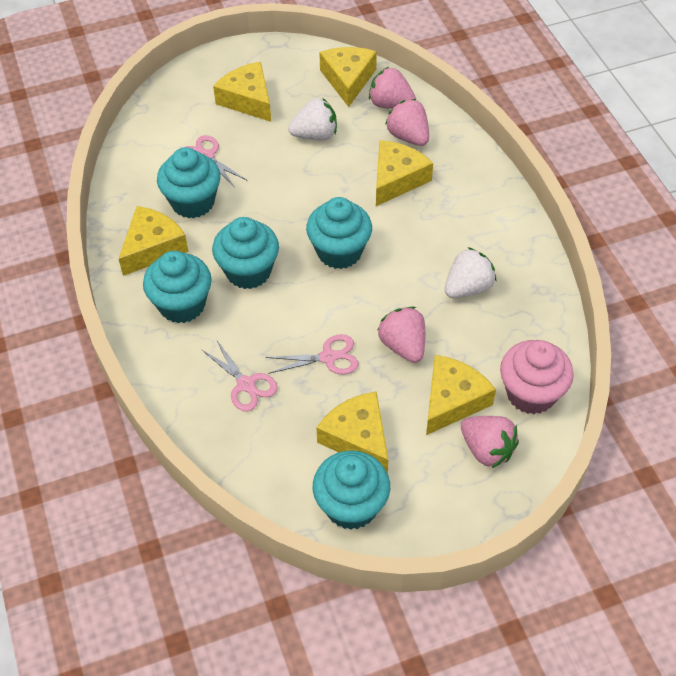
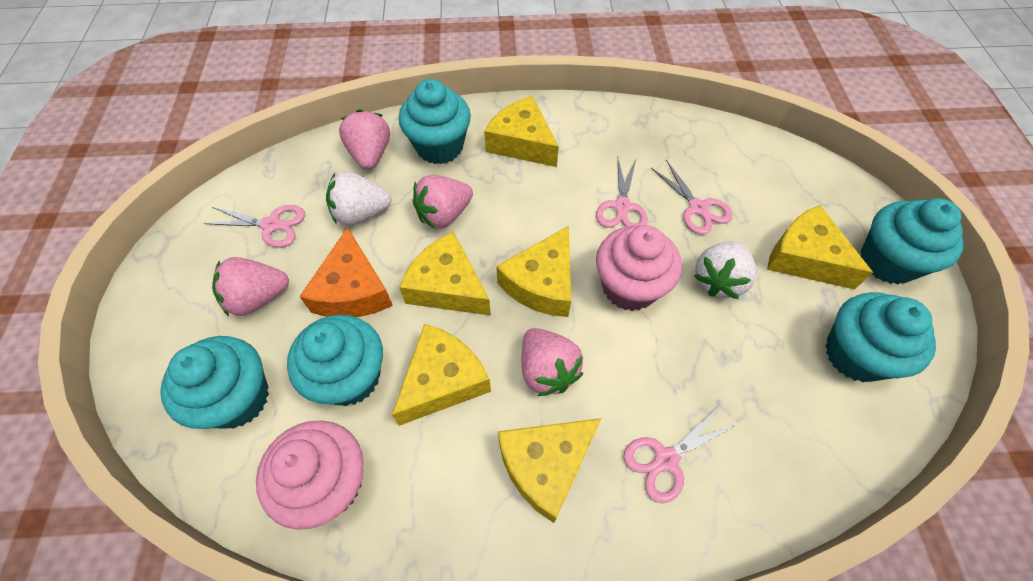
orange cheese: 0 -> 1
pink cupcake: 1 -> 2
pink scissors: 3 -> 4

